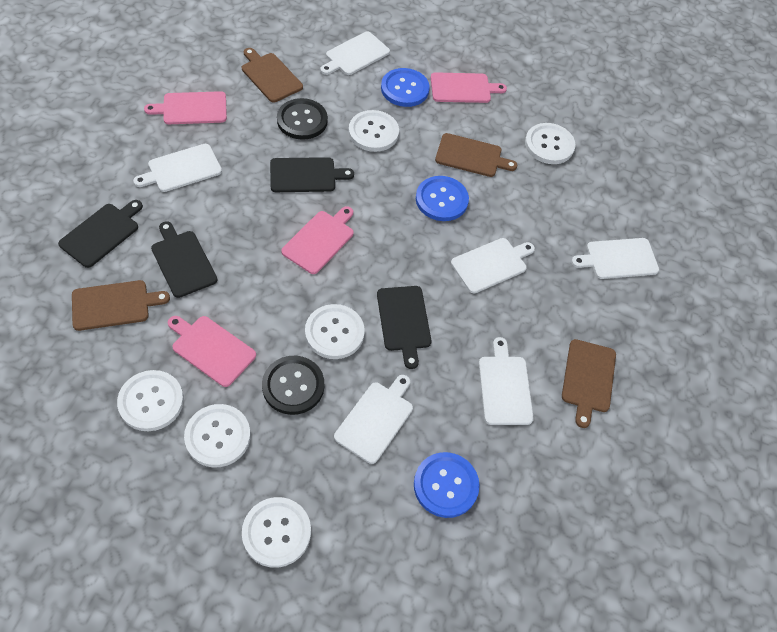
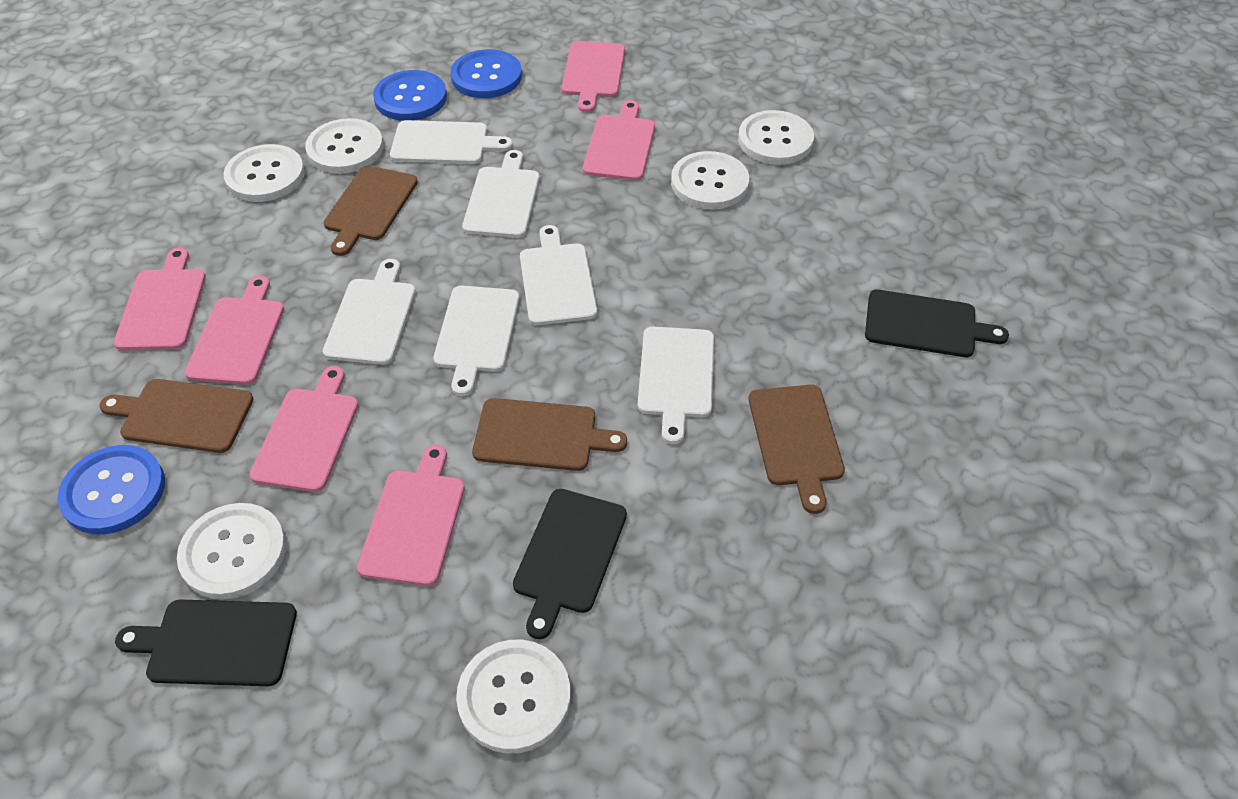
black button: 2 -> 0
black cutting board: 4 -> 3
pink cutting board: 4 -> 6

